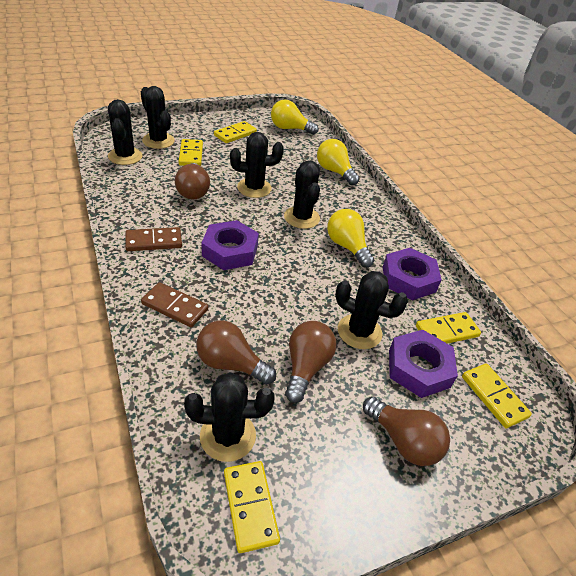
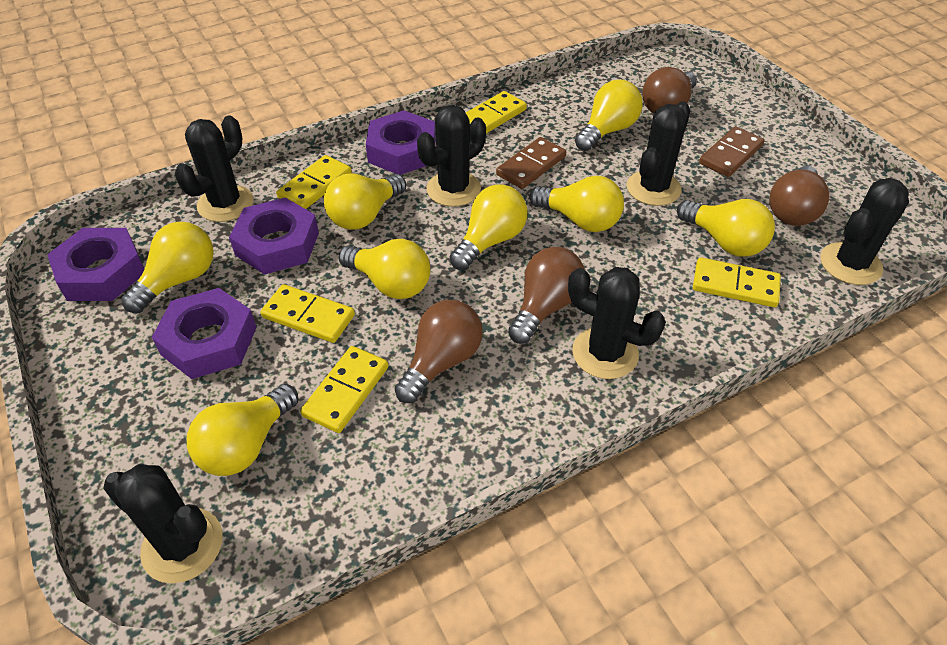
purple nut: 3 -> 4
yellow light bulb: 3 -> 8

